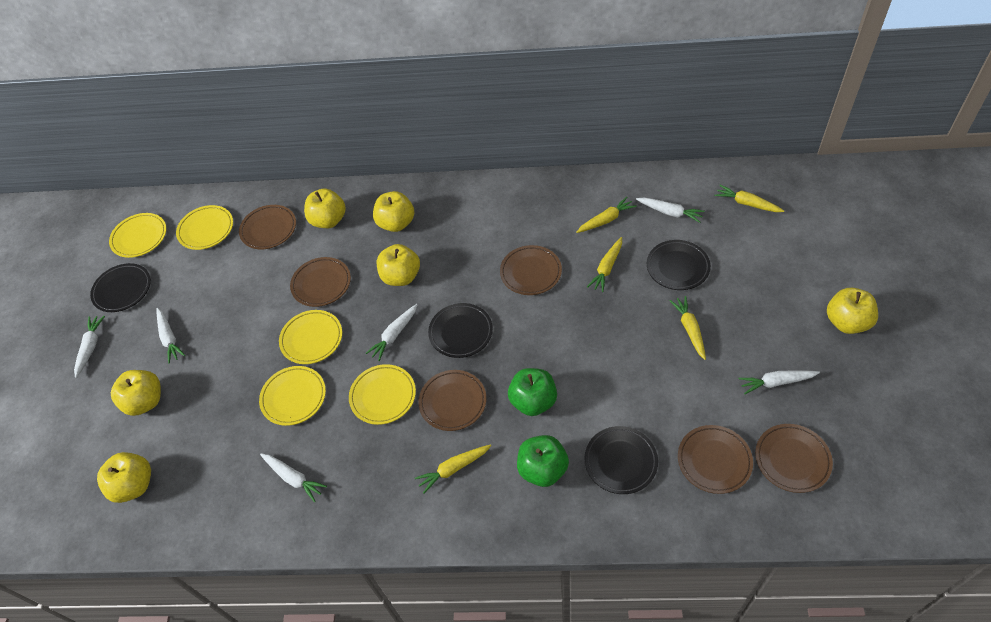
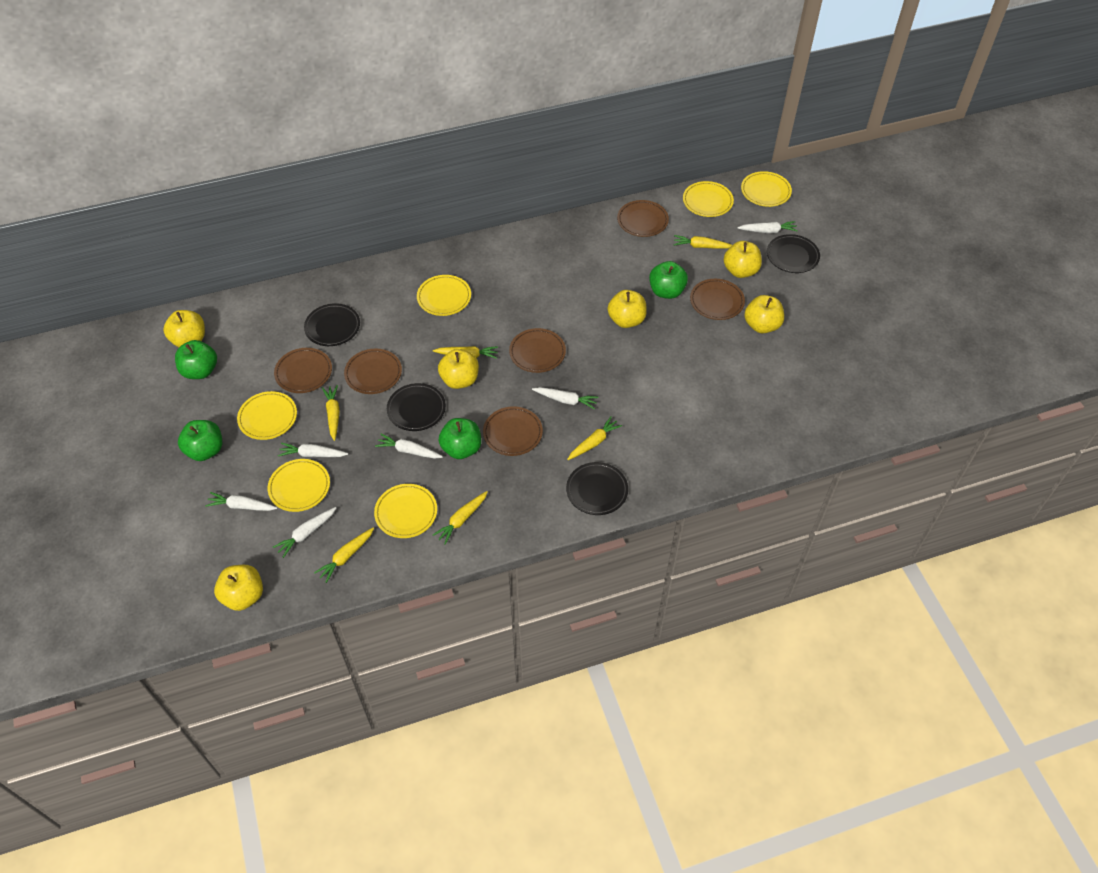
green apple: 2 -> 4
yellow carrot: 5 -> 6
yellow plate: 5 -> 6

